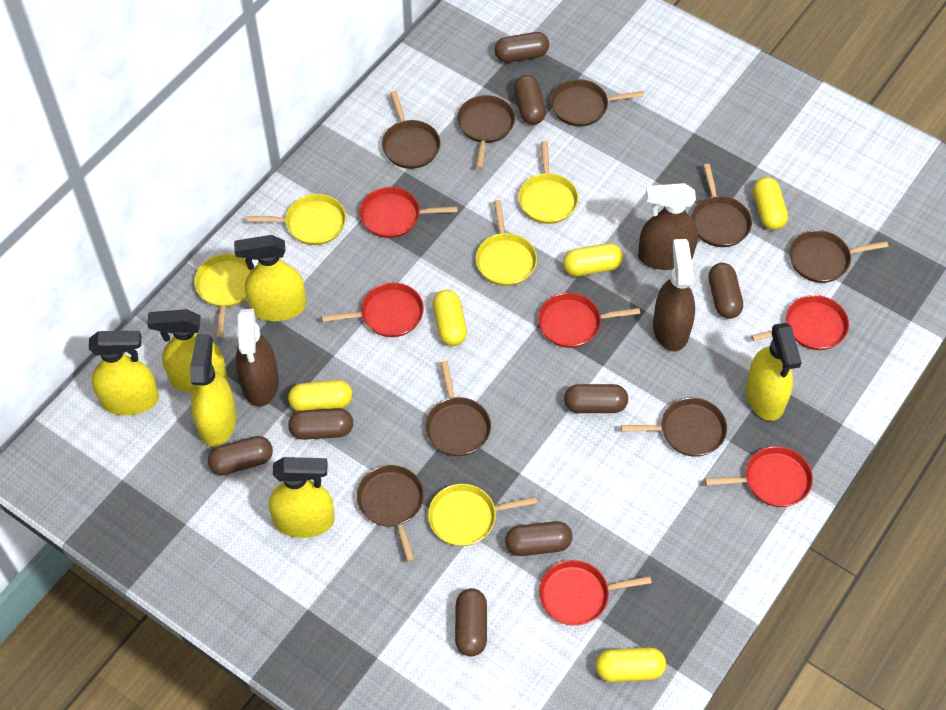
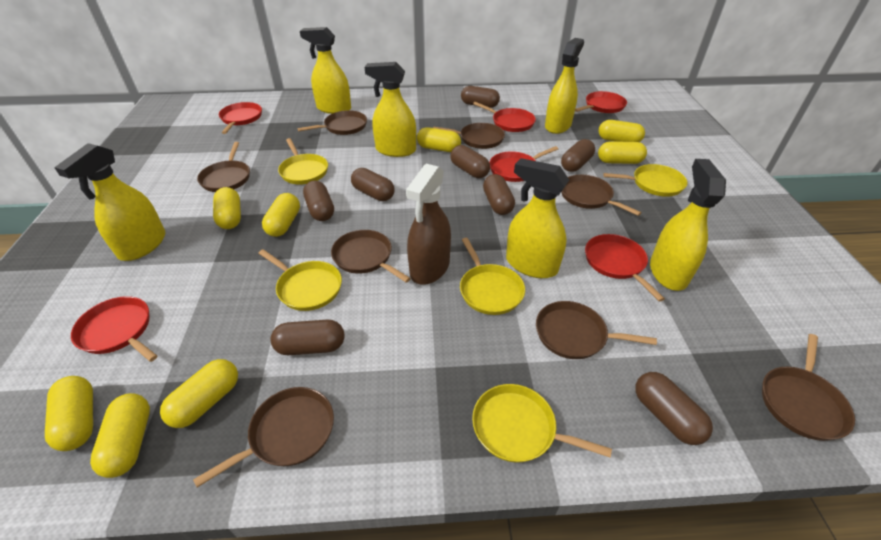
brown spray bottle: 3 -> 1
yellow capsule: 5 -> 8

